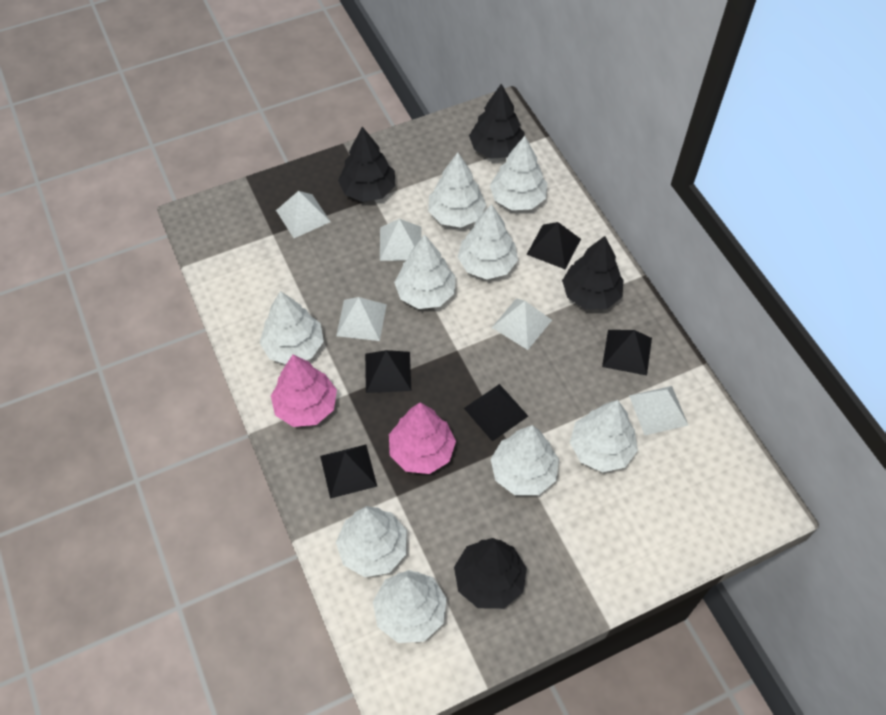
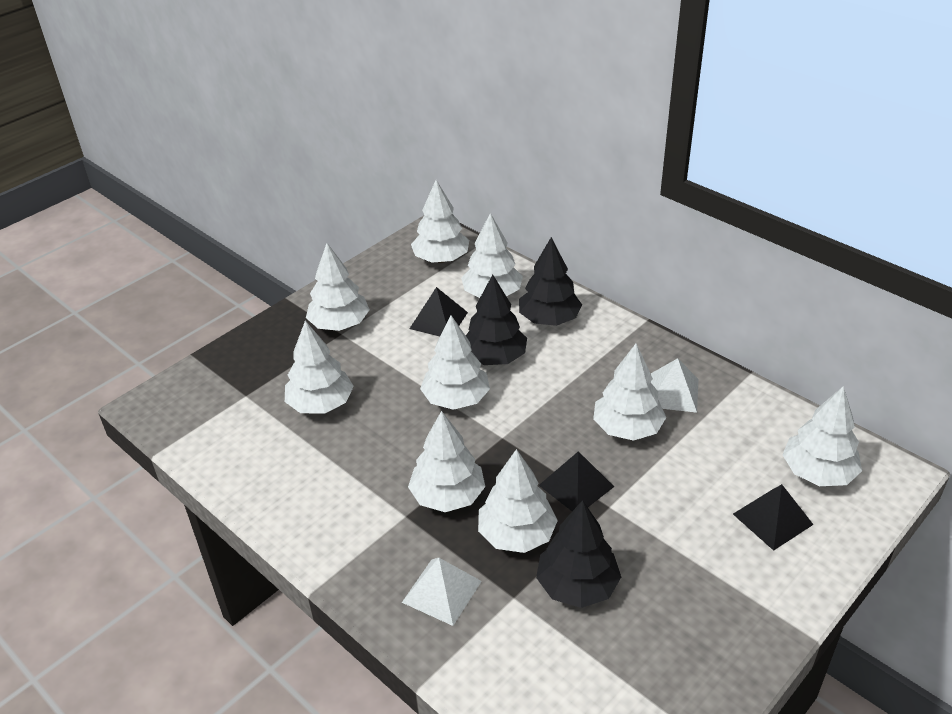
black pyramid: 5 -> 3
black tree: 4 -> 3
pink tree: 2 -> 0
white pyramid: 5 -> 2

